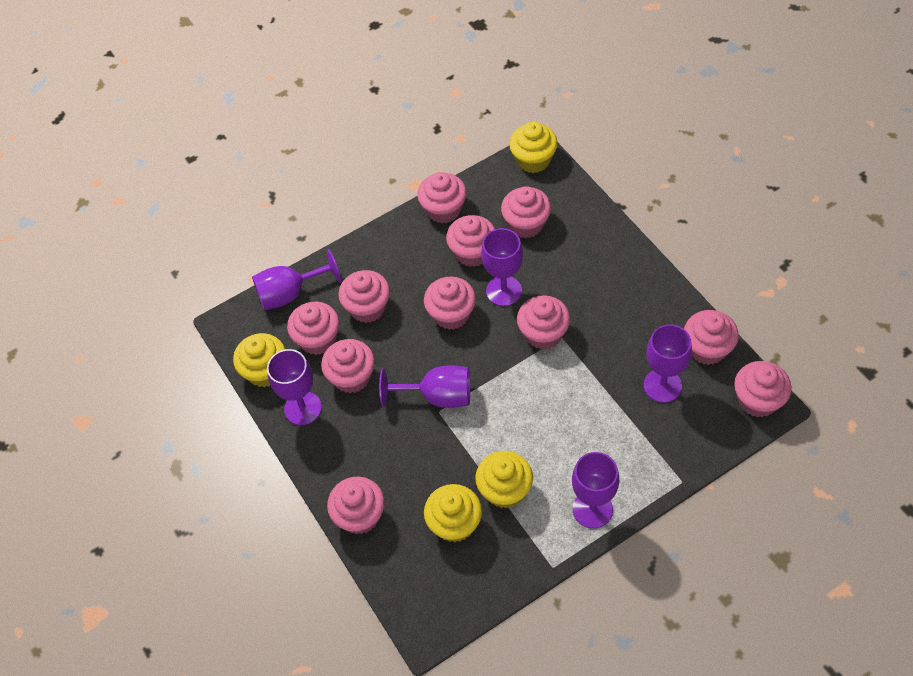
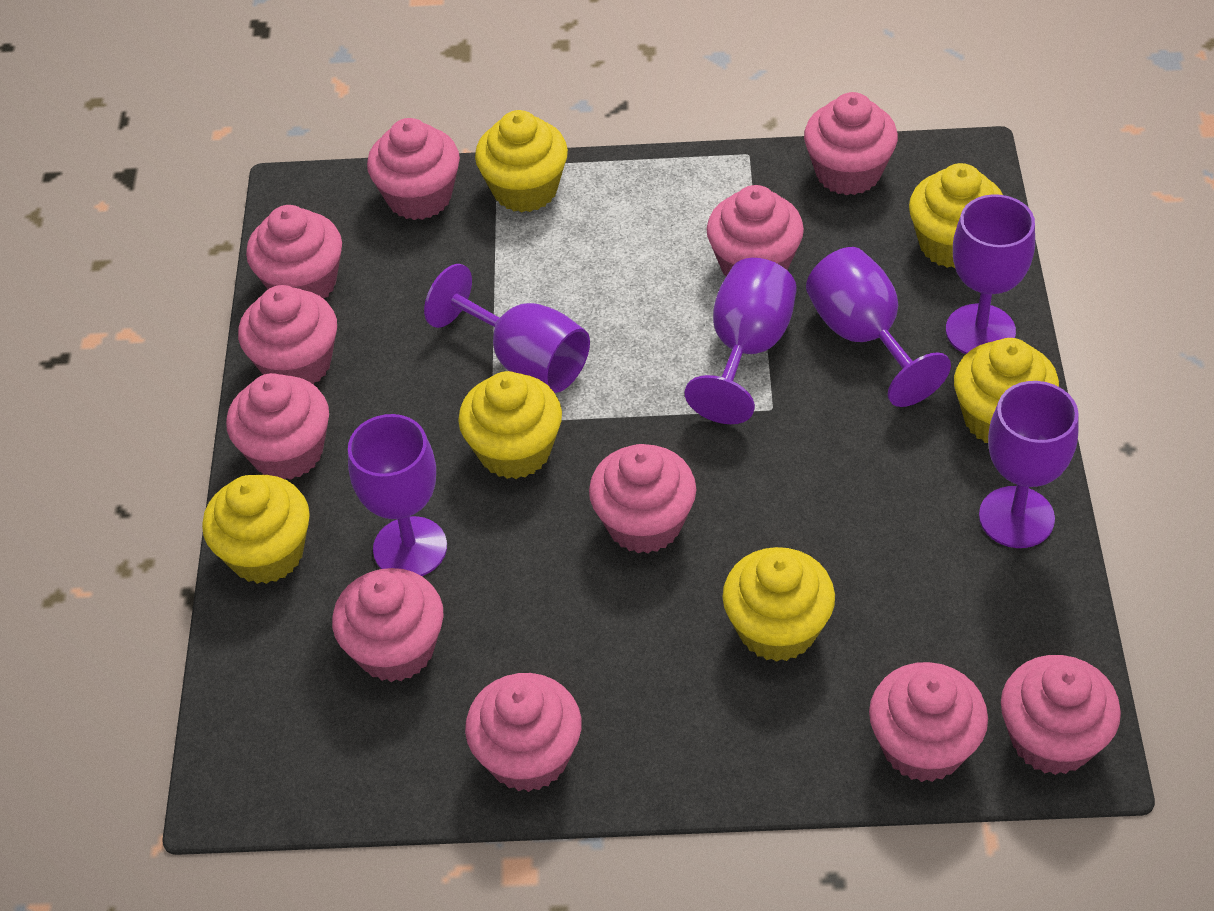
yellow cupcake: 4 -> 6

